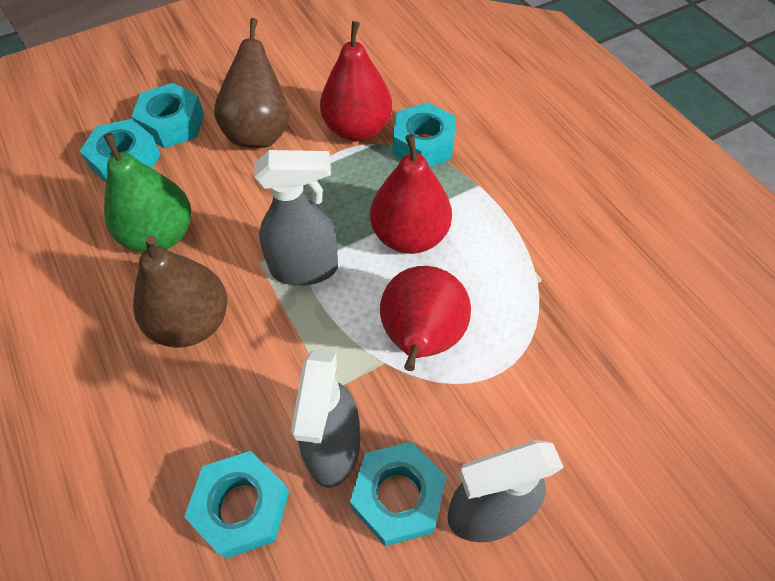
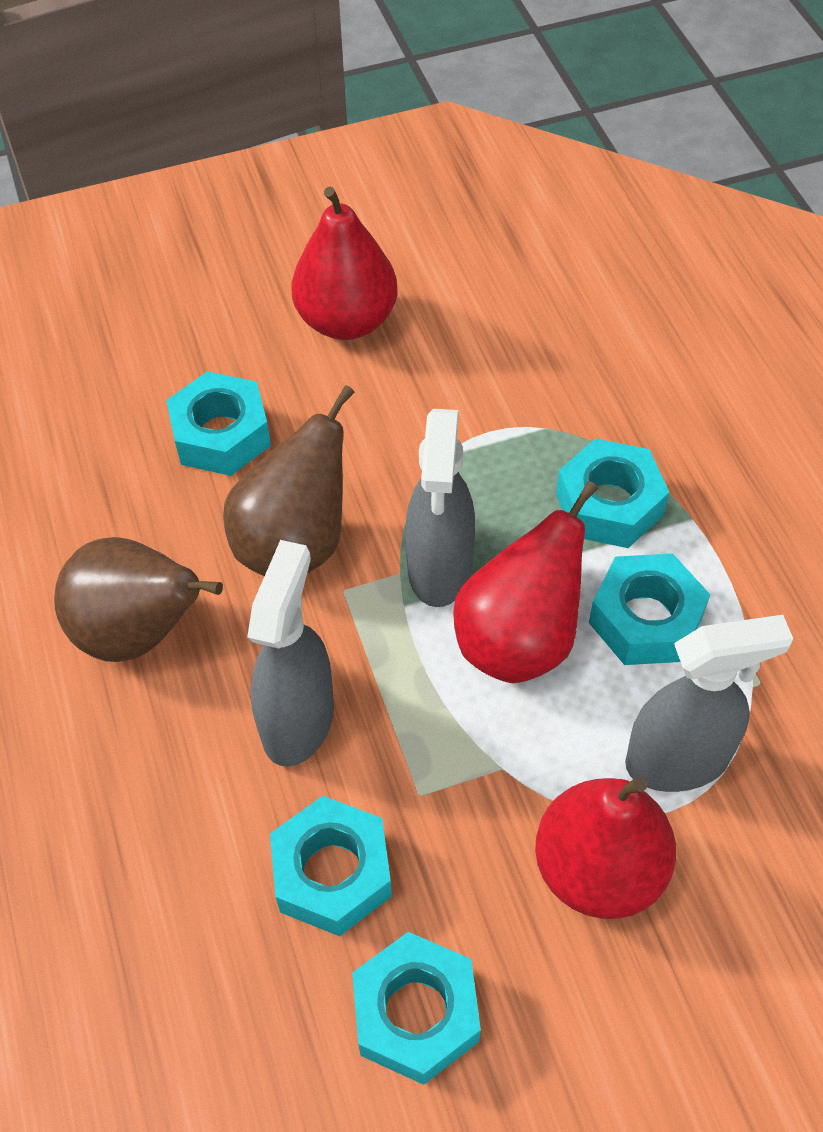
green pear: 1 -> 0

